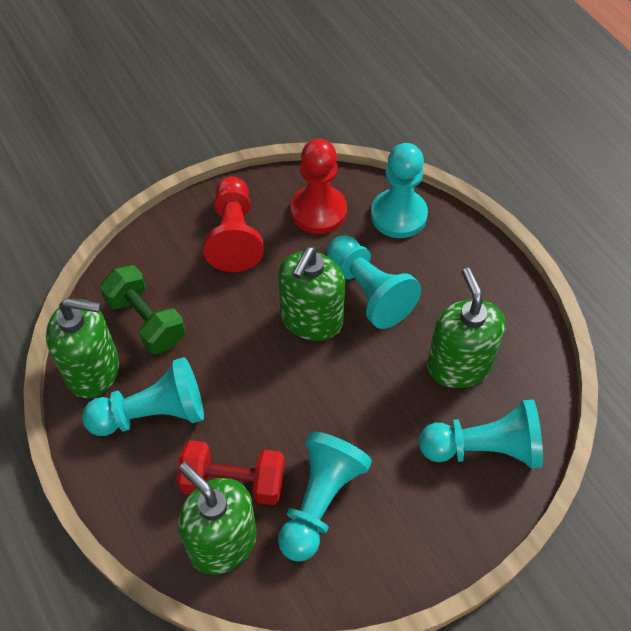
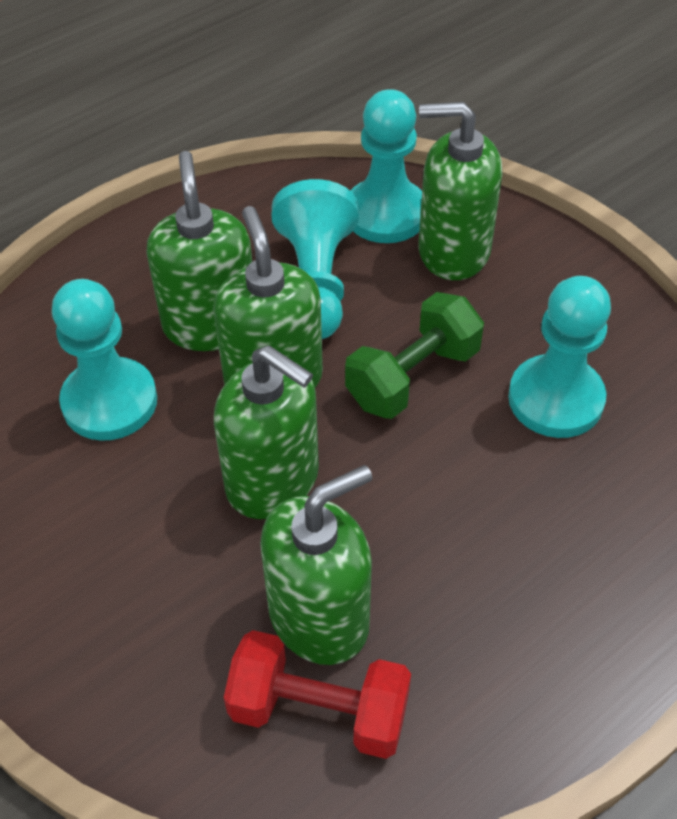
green soap dispenser: 4 -> 5
red pawn: 2 -> 0
turquoise pawn: 5 -> 4

